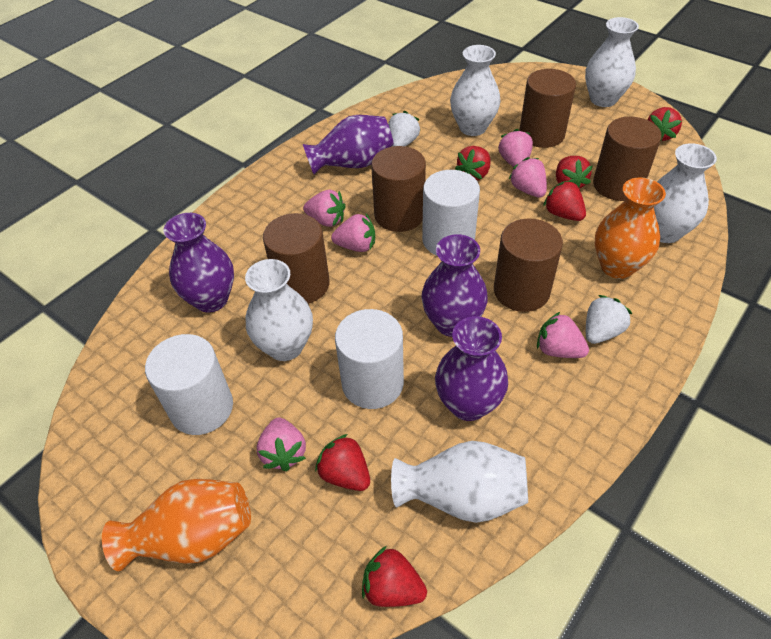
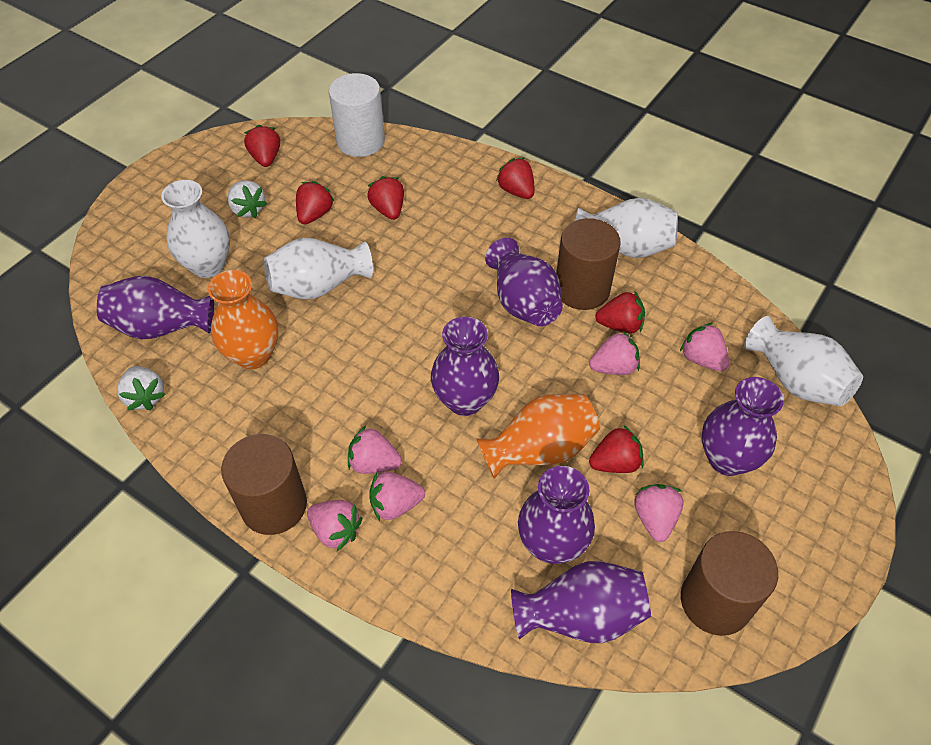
brown cylinder: 5 -> 3
purple vase: 4 -> 6
white cylinder: 3 -> 1
white vase: 5 -> 4

